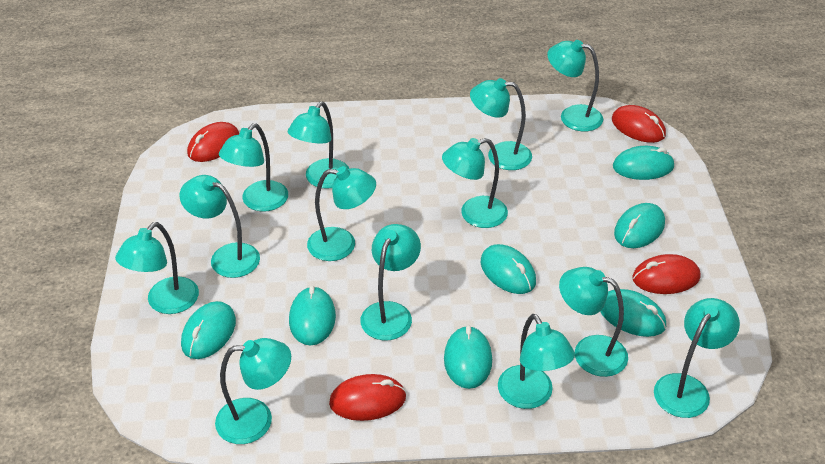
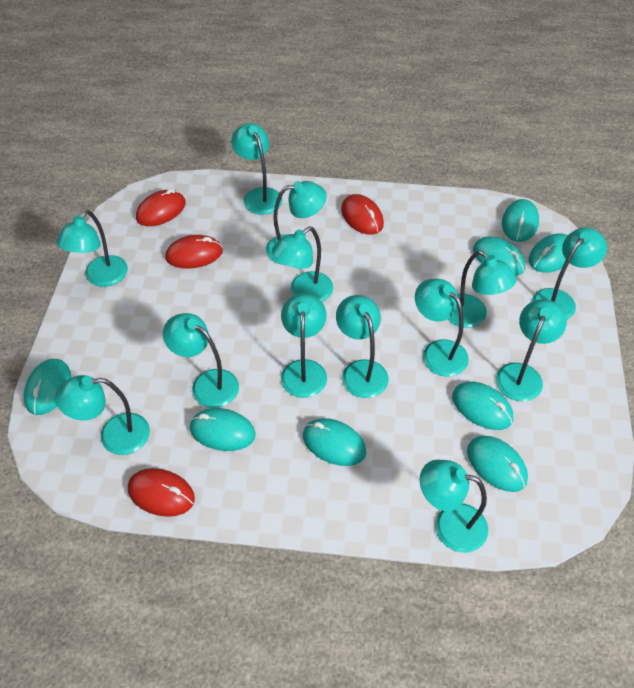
turquoise mouse: 7 -> 8

